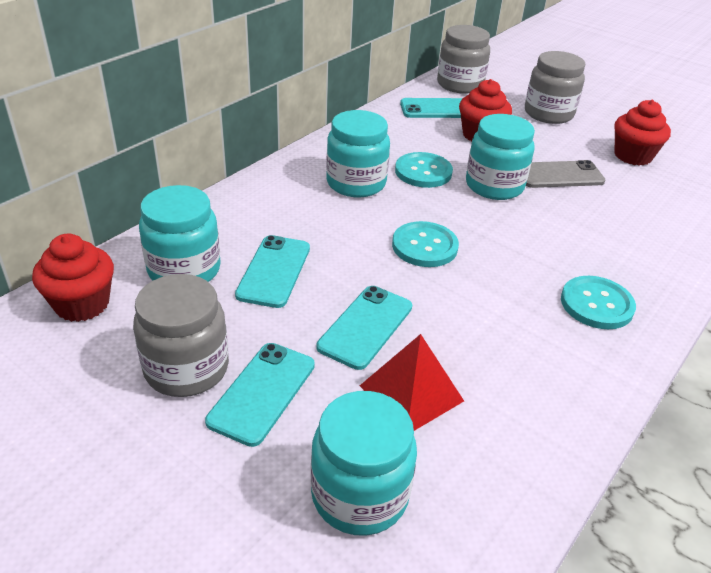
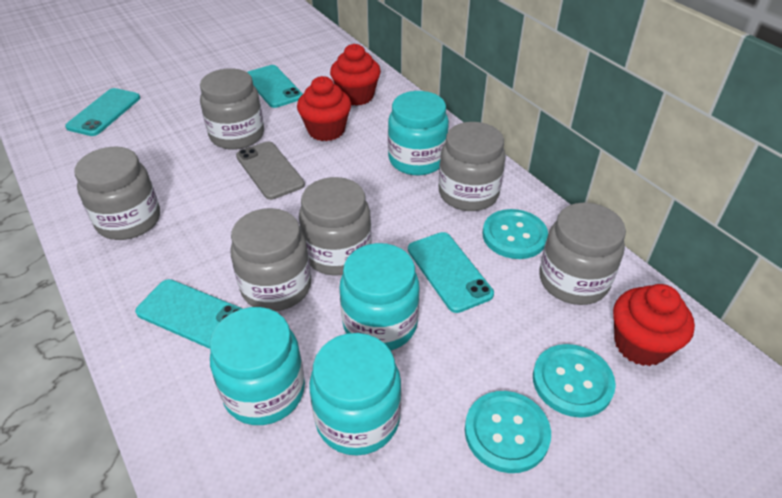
grey jar: 3 -> 6
red pyramid: 1 -> 0

